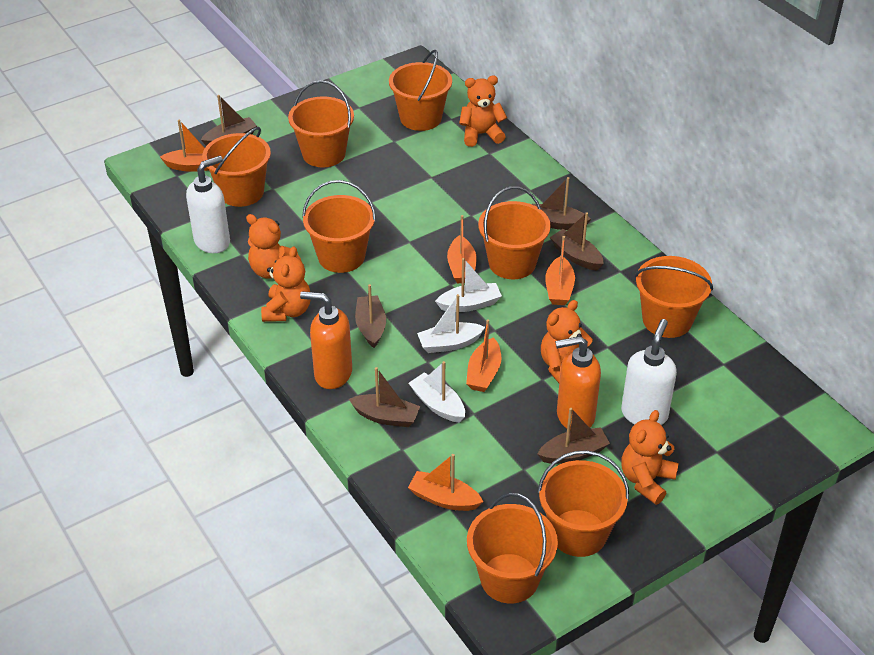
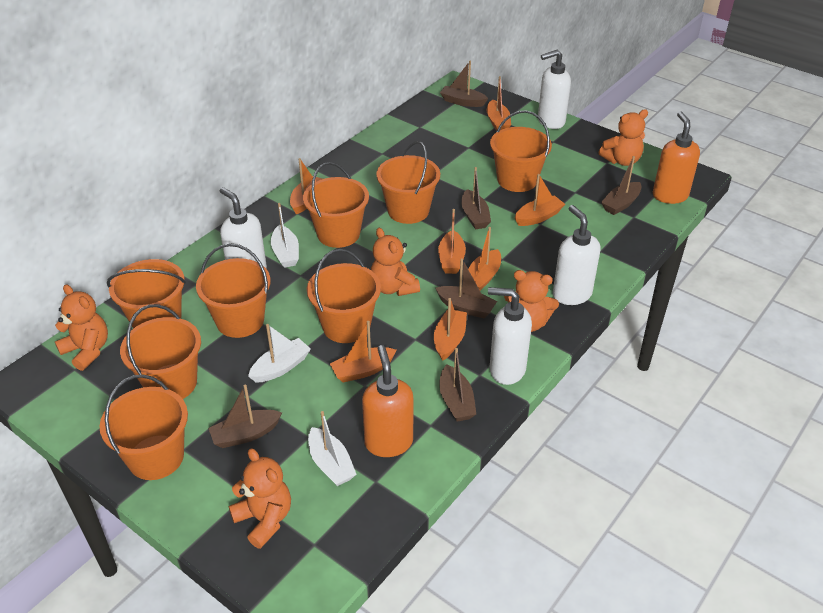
orange boat: 5 -> 7
white soap dispenser: 2 -> 4

